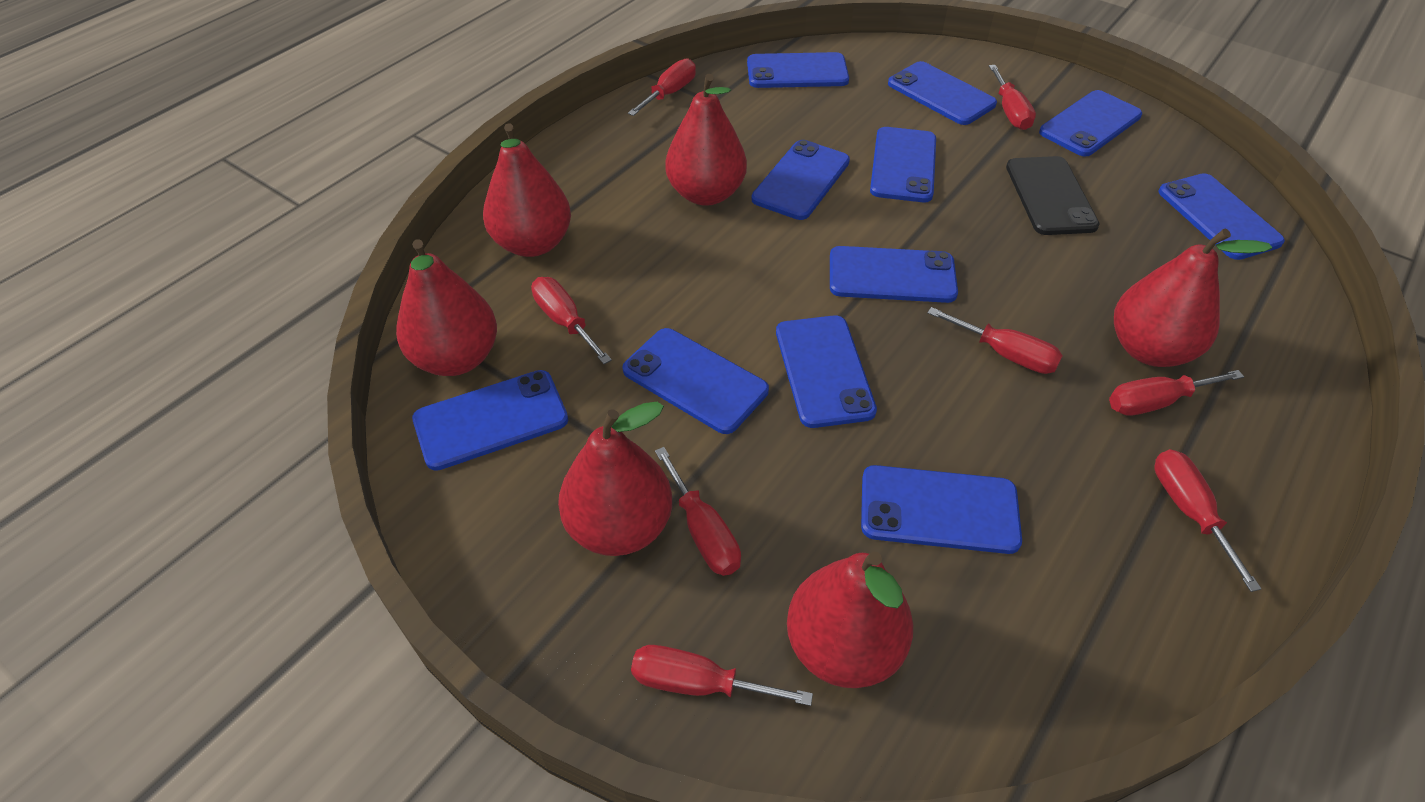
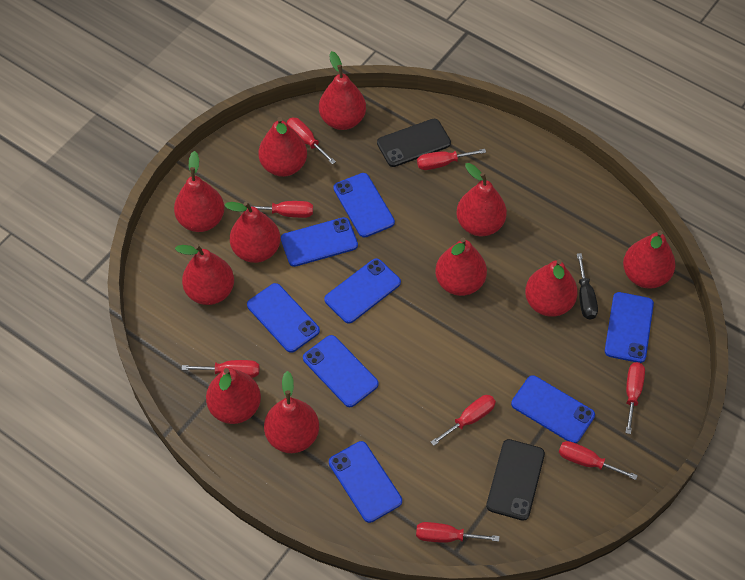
black phone: 1 -> 2
black screwdriver: 0 -> 1
blue phone: 11 -> 8
red pear: 6 -> 11

